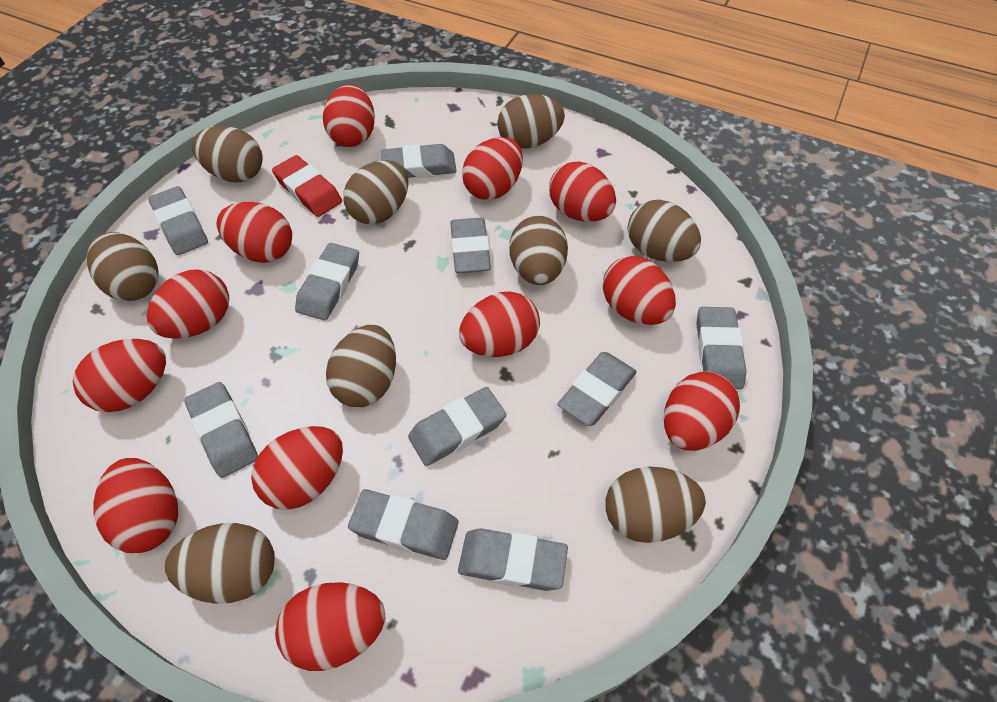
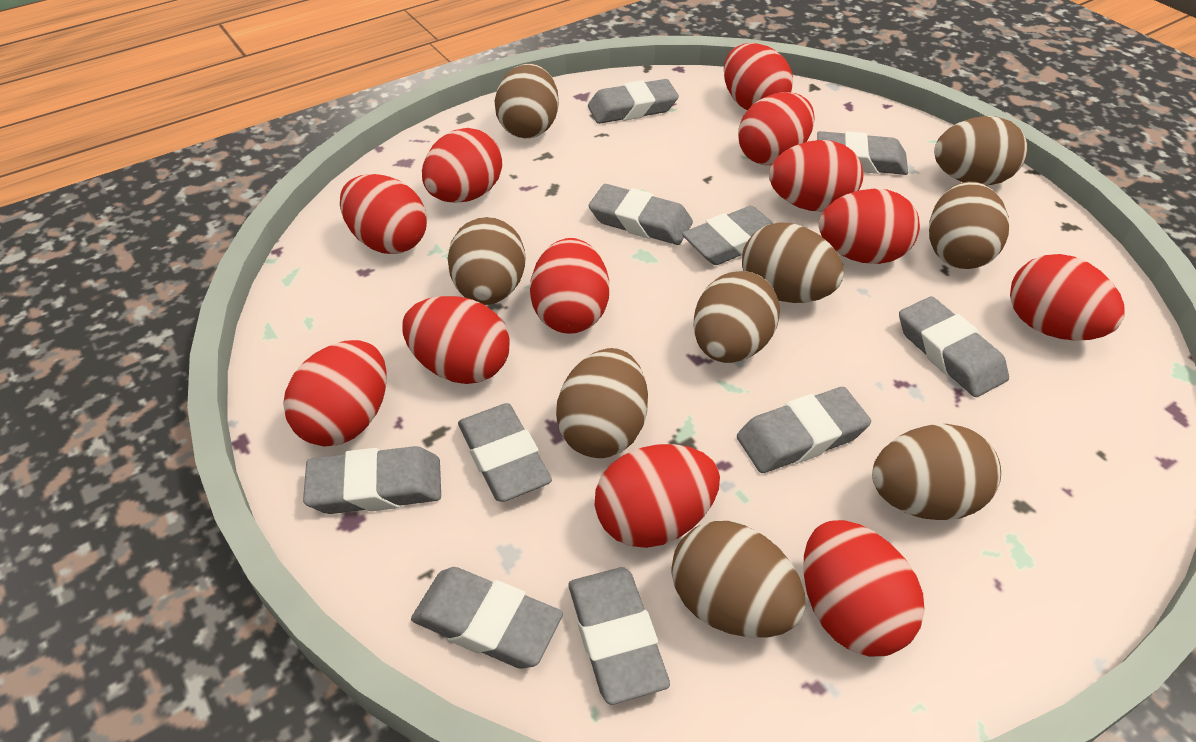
red eraser: 1 -> 0

